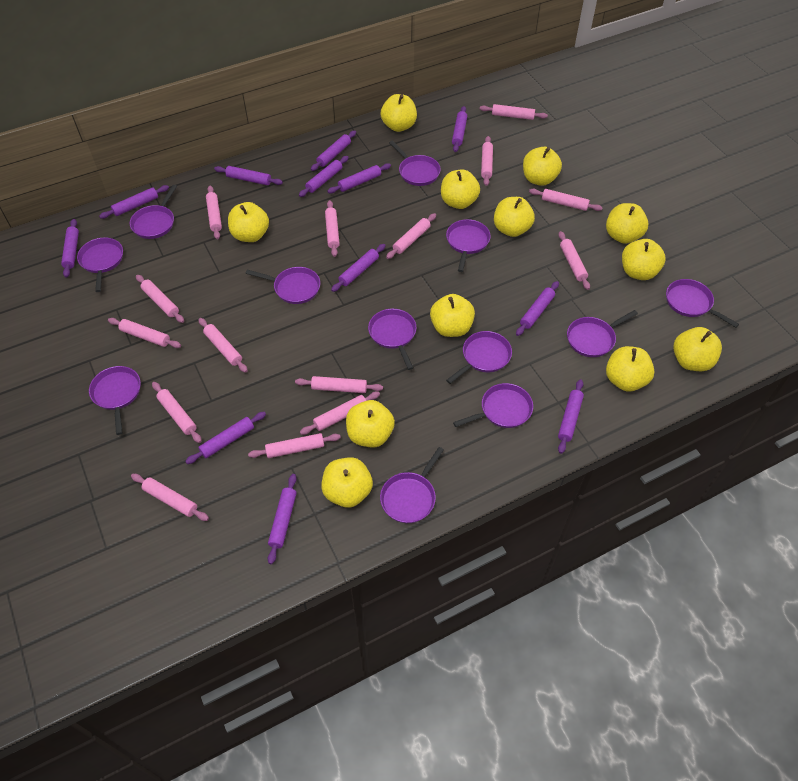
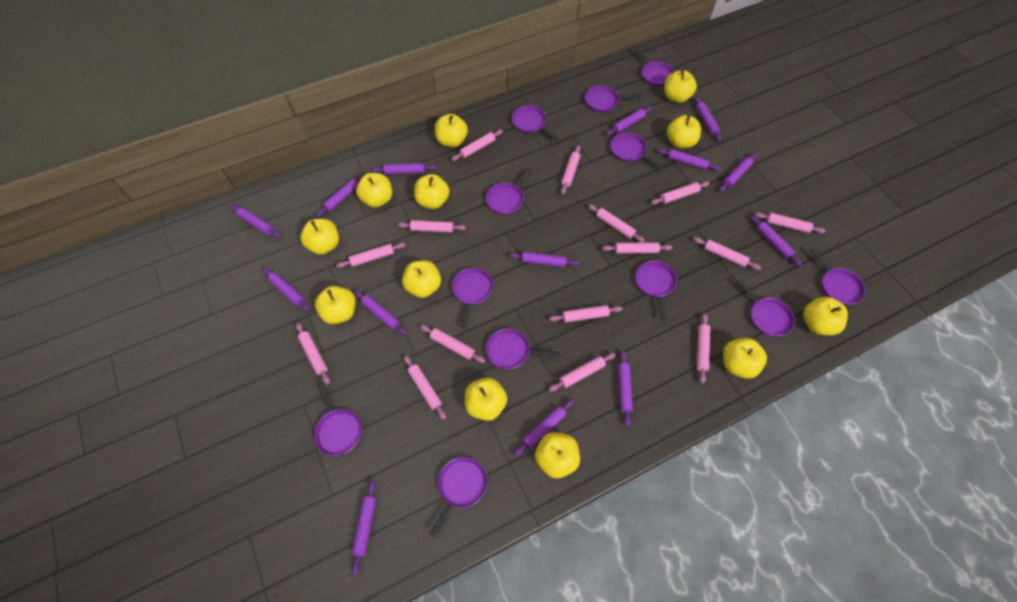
purple rolling pin: 12 -> 14

